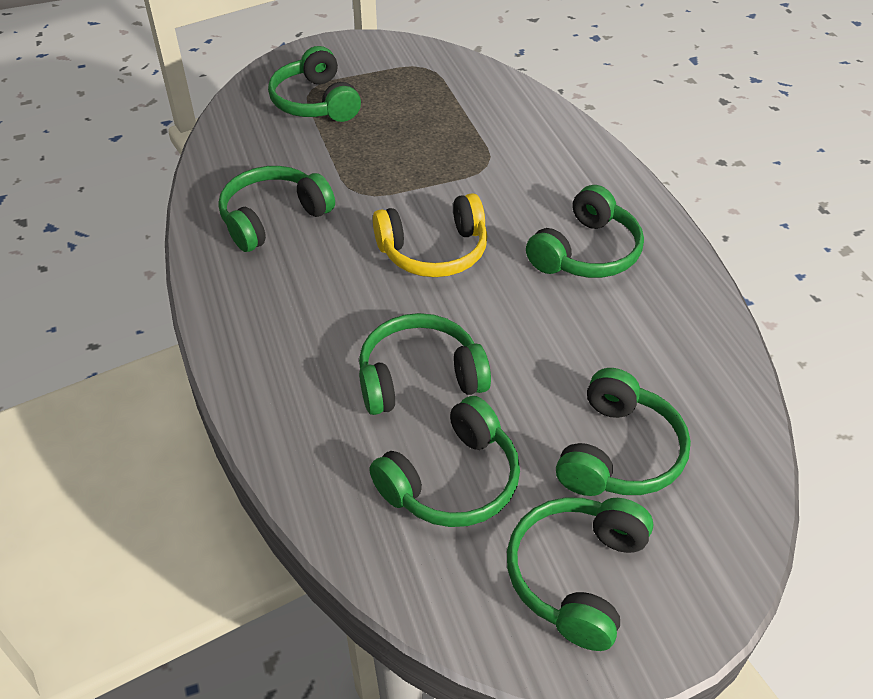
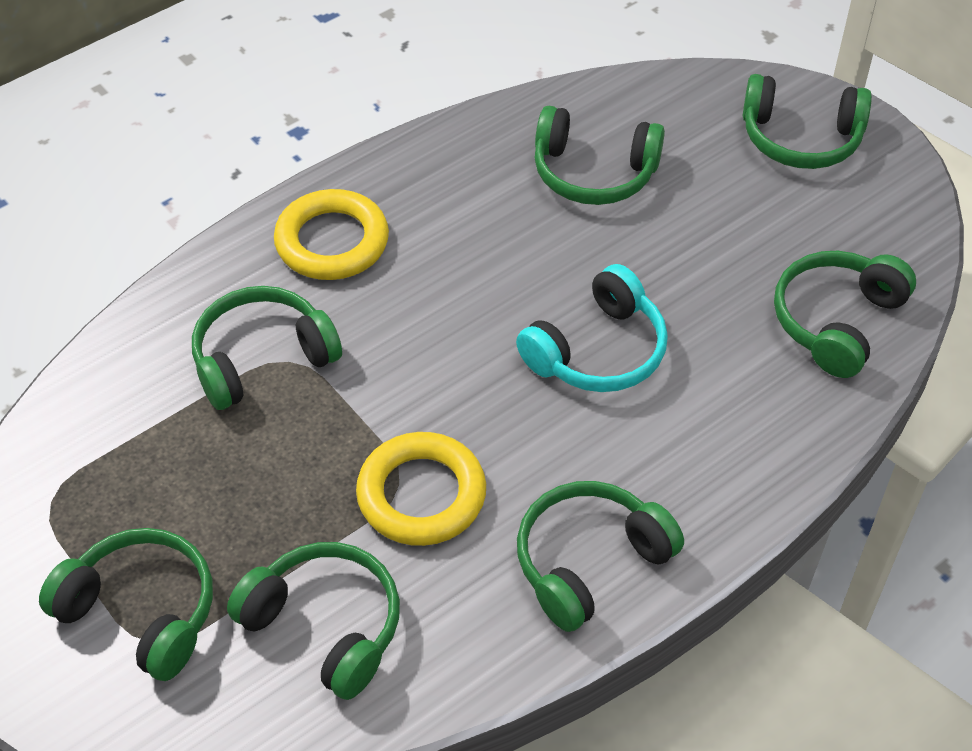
turquoise headphones: 0 -> 1
yellow headphones: 1 -> 0
yellow ring: 0 -> 2

